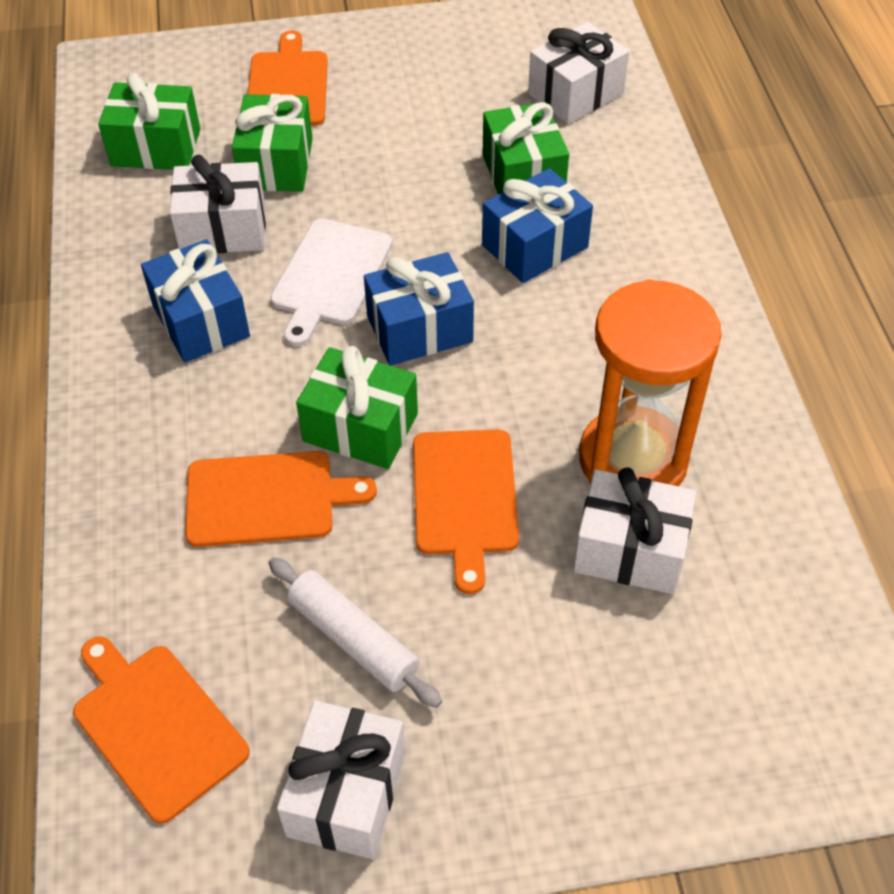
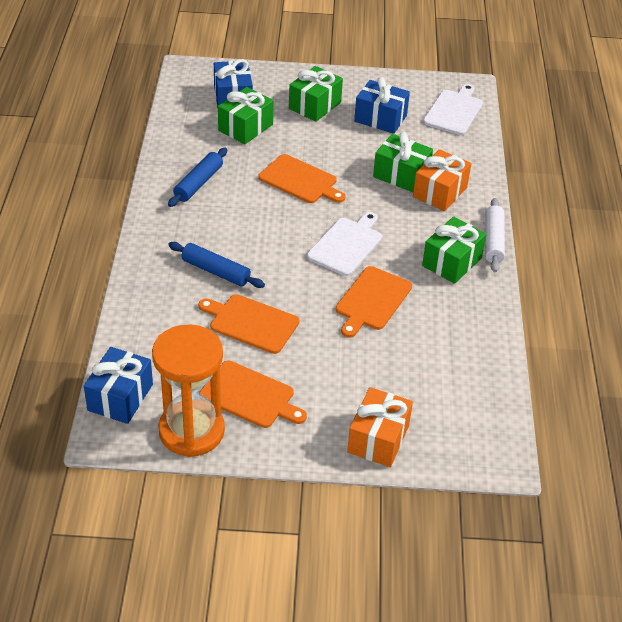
blue rolling pin: 0 -> 2
orange gift: 0 -> 2
white cutting board: 1 -> 2
white gift: 4 -> 0

